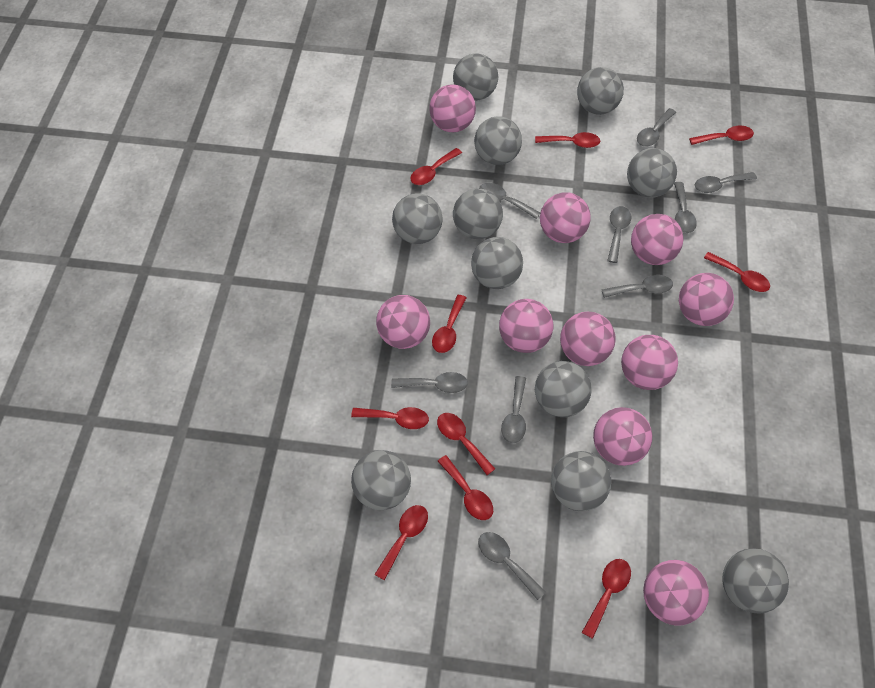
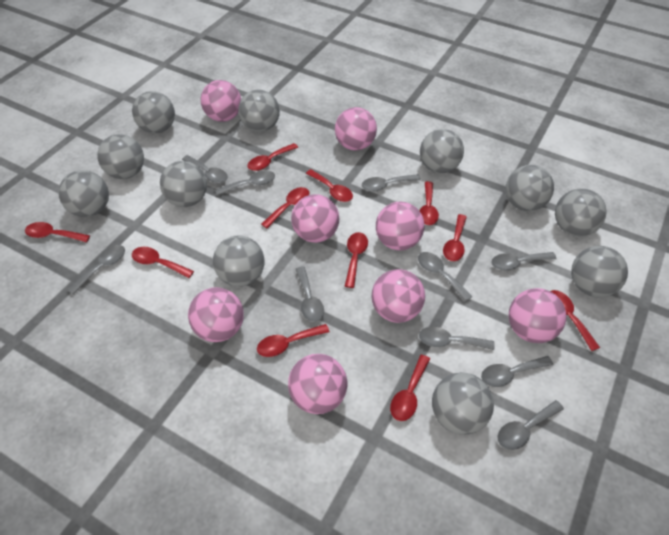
grey spoon: 9 -> 10
pink ball: 10 -> 8
red spoon: 10 -> 11

